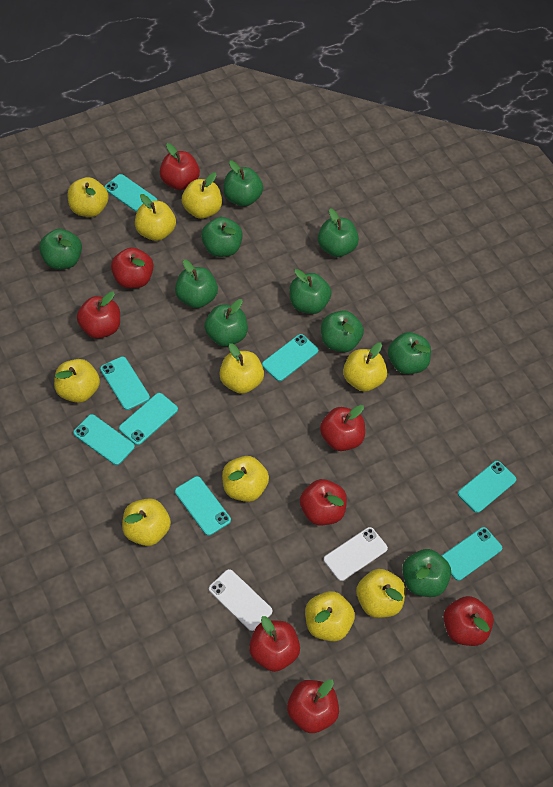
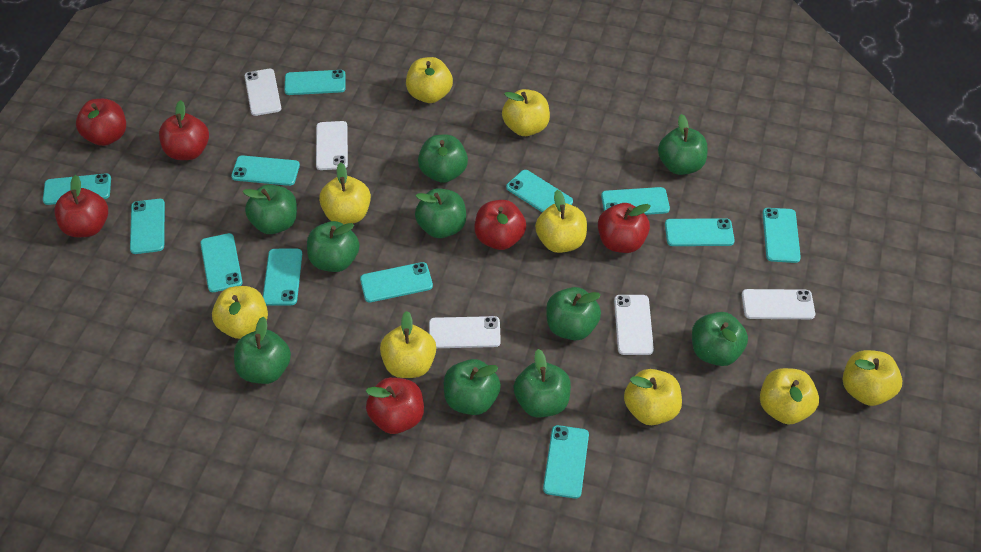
red apple: 8 -> 6
turquoise phone: 8 -> 12
white phone: 2 -> 5
yellow apple: 10 -> 9

